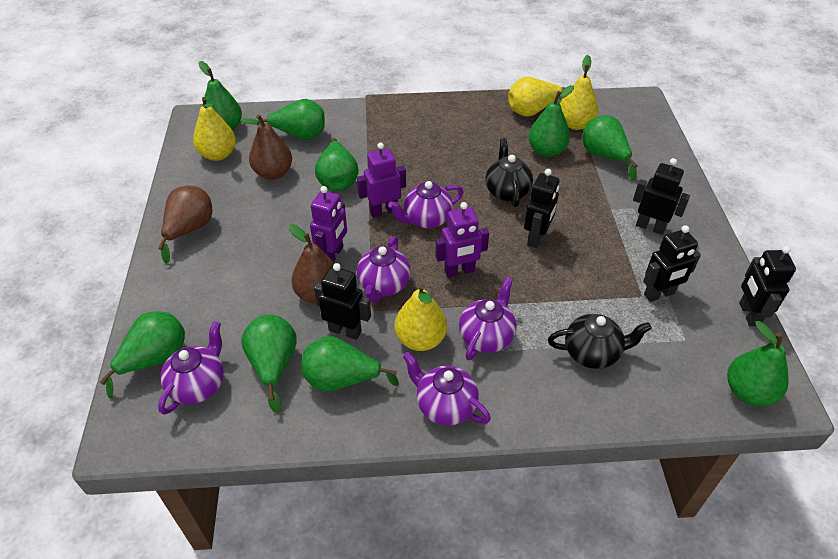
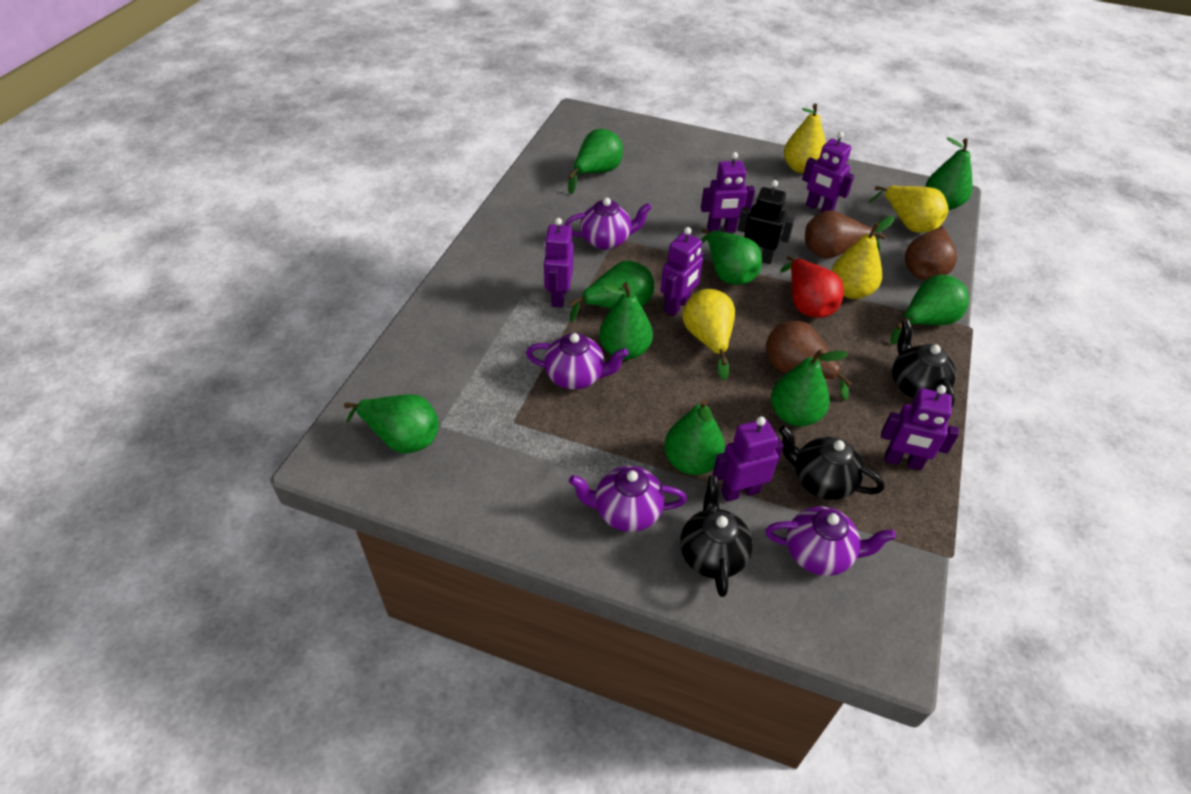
black robot: 5 -> 1
black teapot: 2 -> 3
purple robot: 3 -> 6
purple teapot: 5 -> 4
red pear: 0 -> 1

